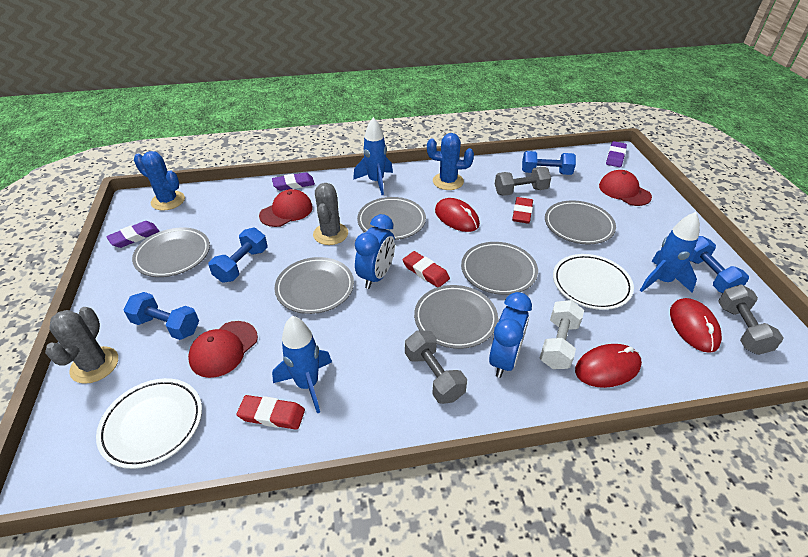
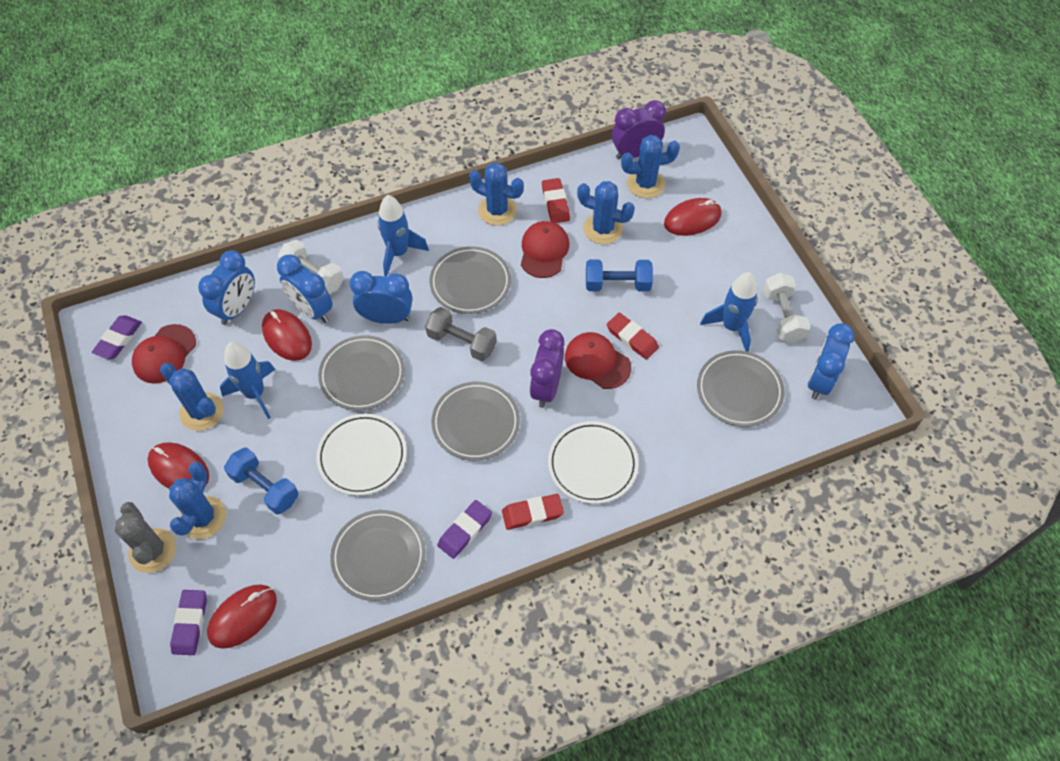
blue cactus: 2 -> 5
blue clock: 2 -> 4
blue dumbbell: 4 -> 2
grey cactus: 2 -> 1
grey dumbbell: 3 -> 1
grey plate: 6 -> 5
purple clock: 0 -> 2
red mouse: 3 -> 4
white dumbbell: 1 -> 2

